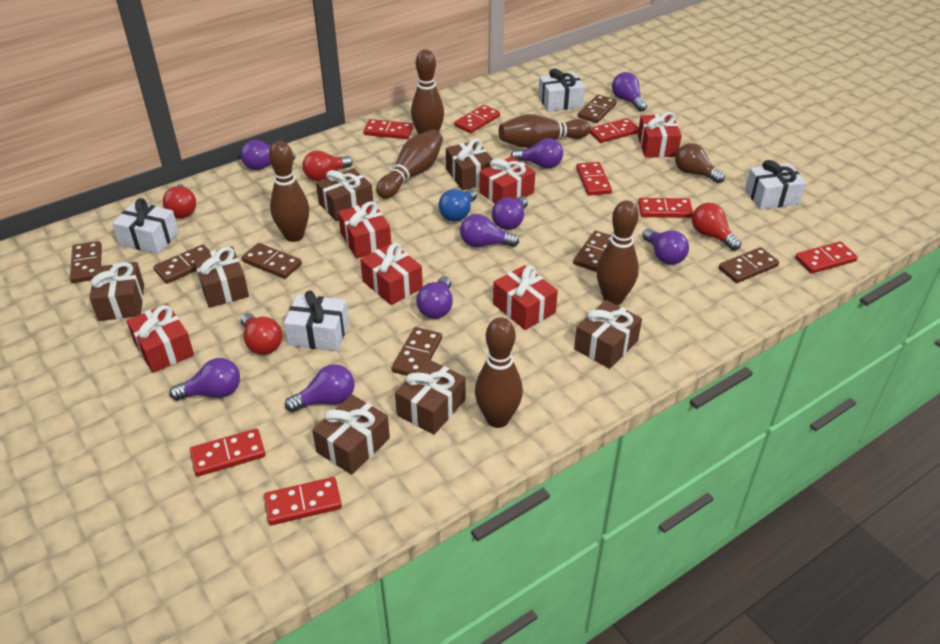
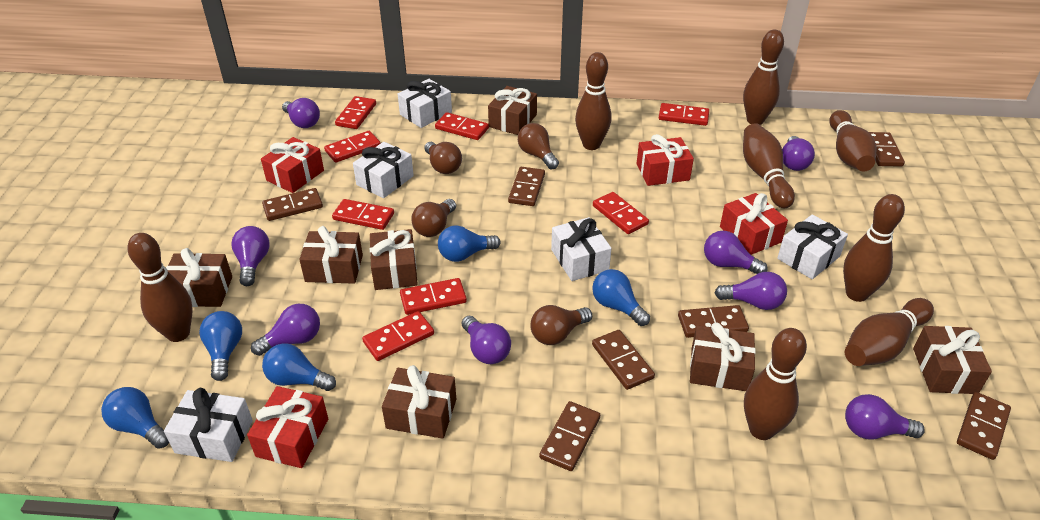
blue light bulb: 1 -> 5
brown bowling pin: 6 -> 8
brown light bulb: 1 -> 4
purple light bulb: 9 -> 8
red gift: 6 -> 4
red light bulb: 4 -> 0
white gift: 4 -> 5

